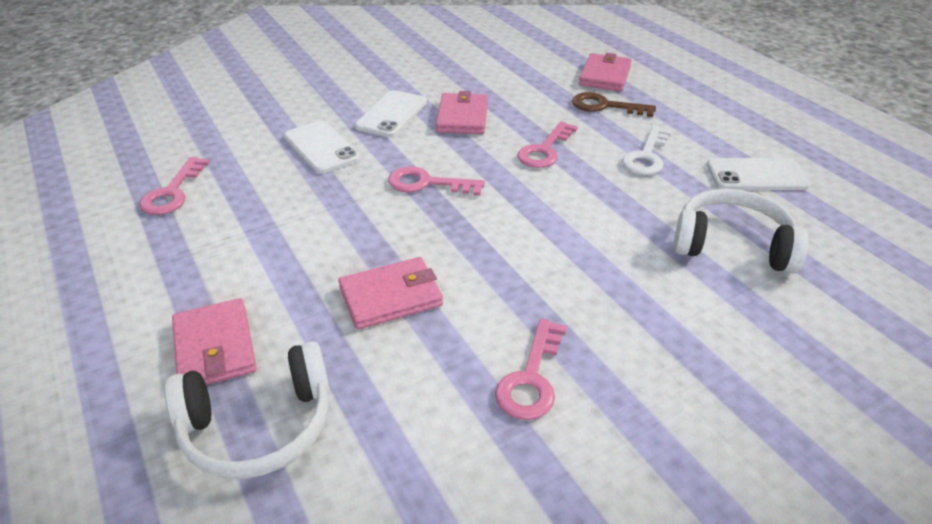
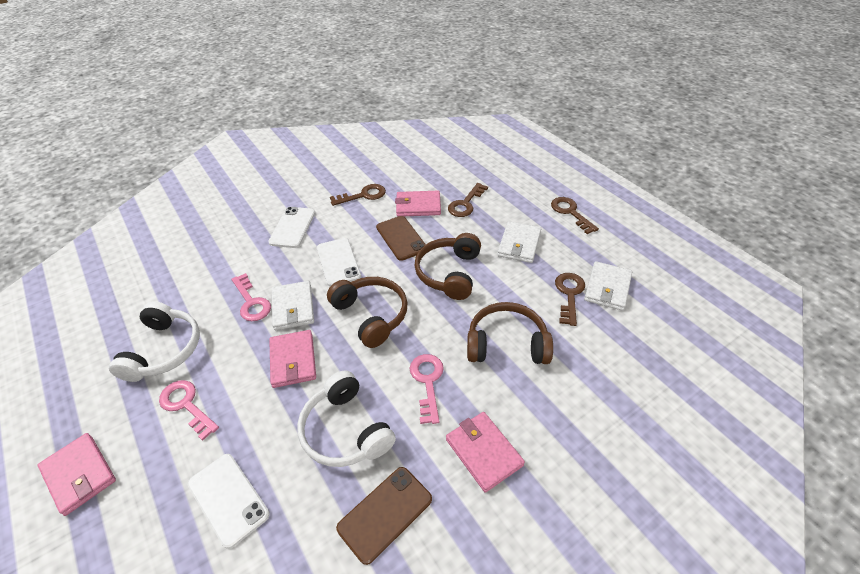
brown headphones: 0 -> 3
brown key: 1 -> 4
brown phone: 0 -> 2
pink key: 4 -> 3
white key: 1 -> 0
white wallet: 0 -> 3

